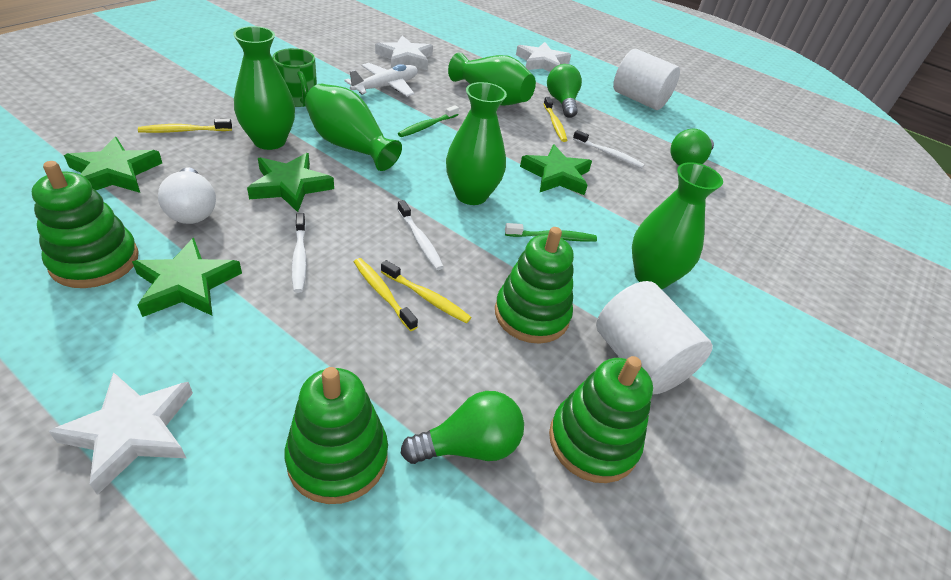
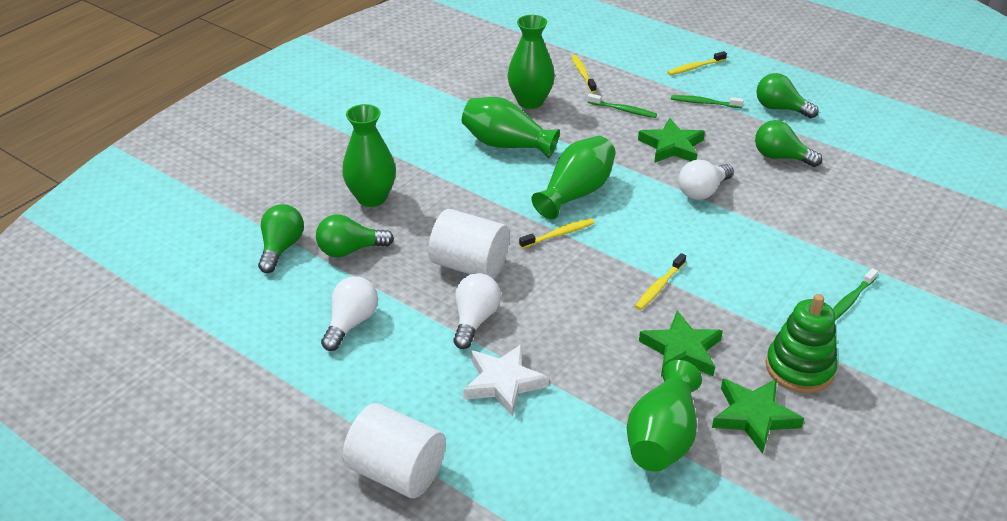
green light bulb: 3 -> 4
green mug: 1 -> 0
green stacking toy: 4 -> 1
green star: 4 -> 3
green toothbrush: 2 -> 3
white light bulb: 1 -> 3
white plane: 1 -> 0
white star: 3 -> 1
white toothbrush: 3 -> 0

